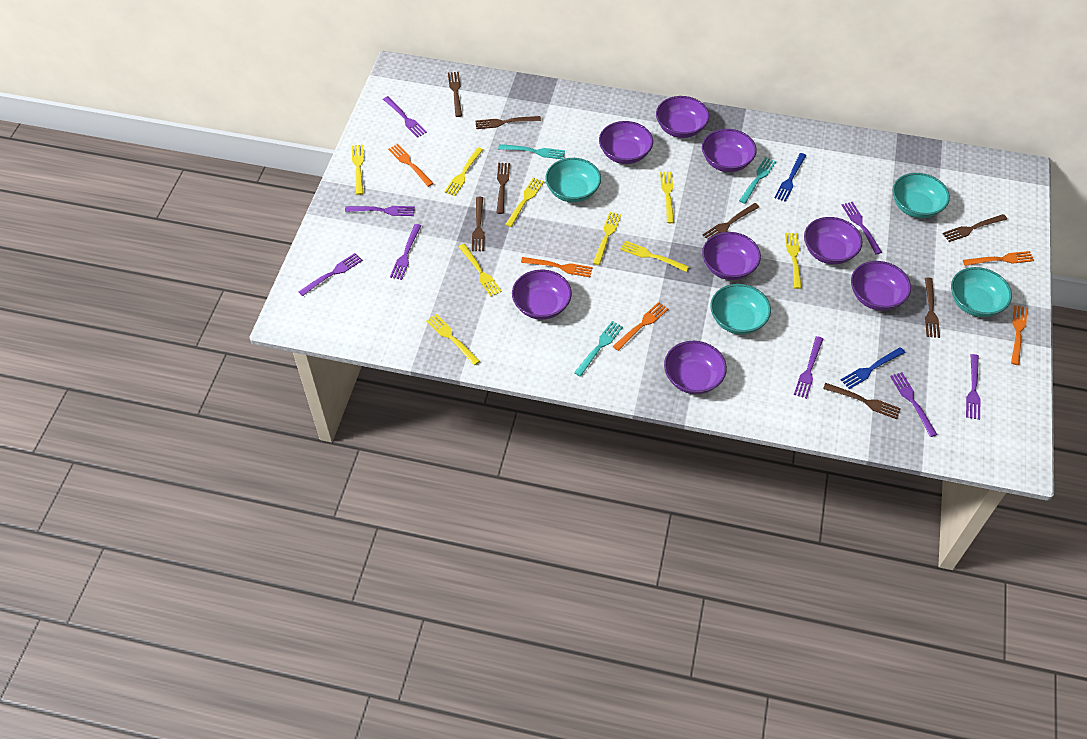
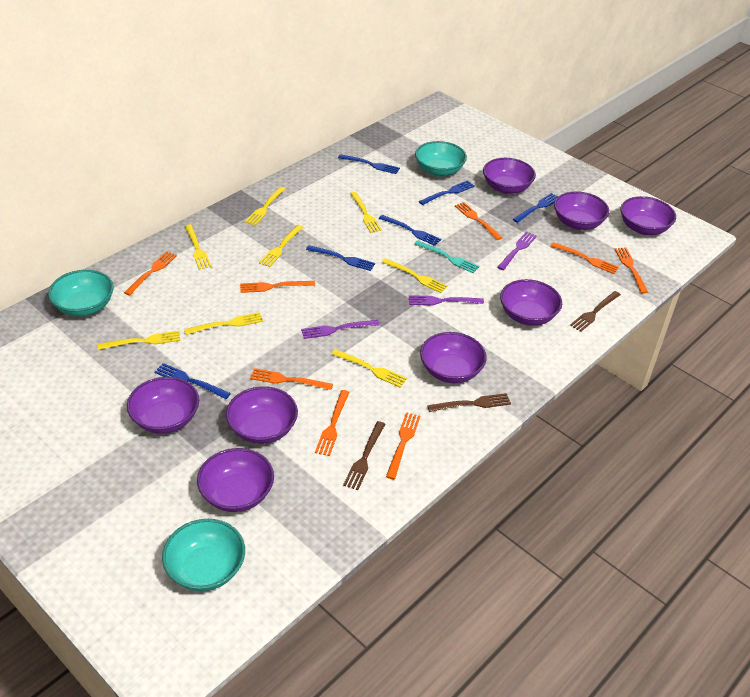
blue fork: 2 -> 6
brown fork: 8 -> 3
orange fork: 5 -> 8
purple fork: 8 -> 3
turquoise bowl: 4 -> 3
turquoise fork: 3 -> 1
yellow fork: 9 -> 8

